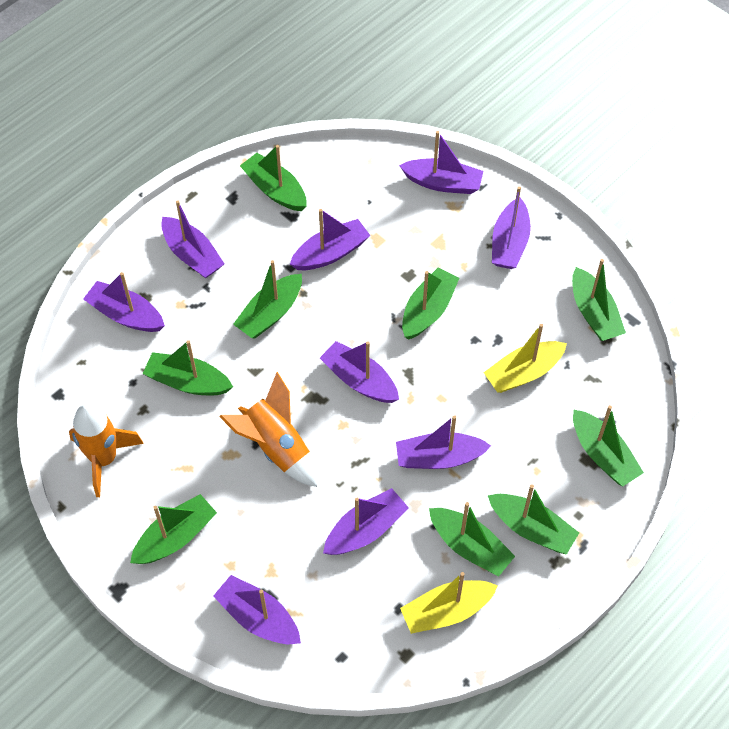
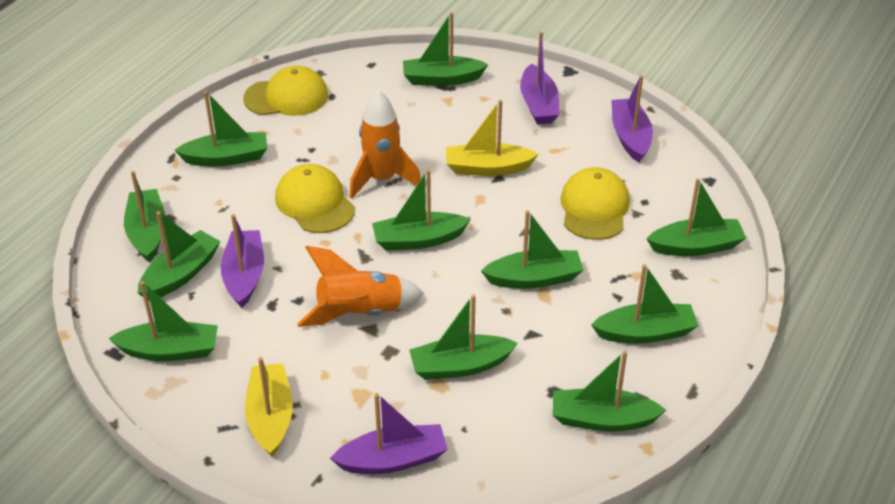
green boat: 9 -> 11
purple boat: 9 -> 4
yellow cap: 0 -> 3

